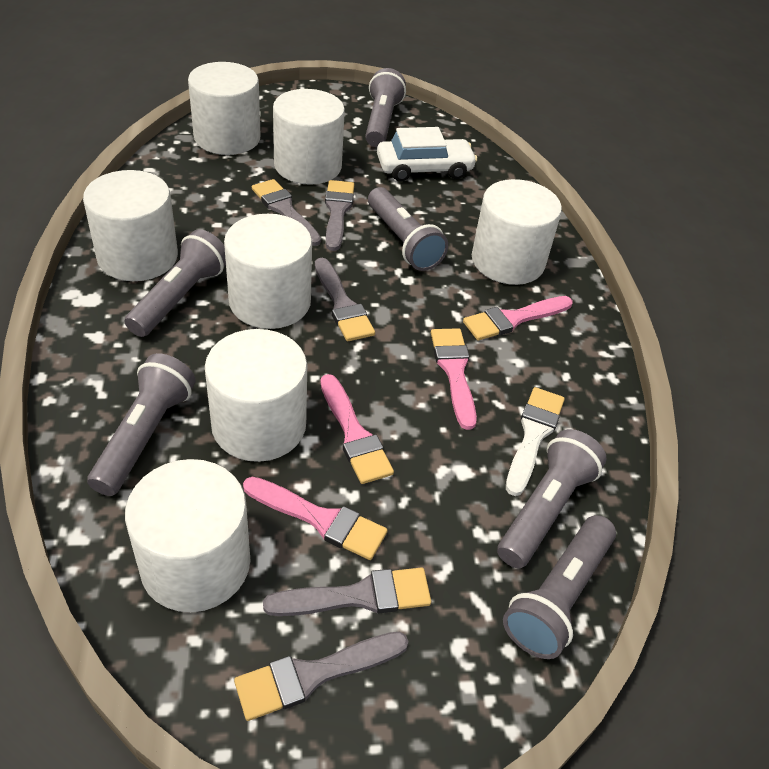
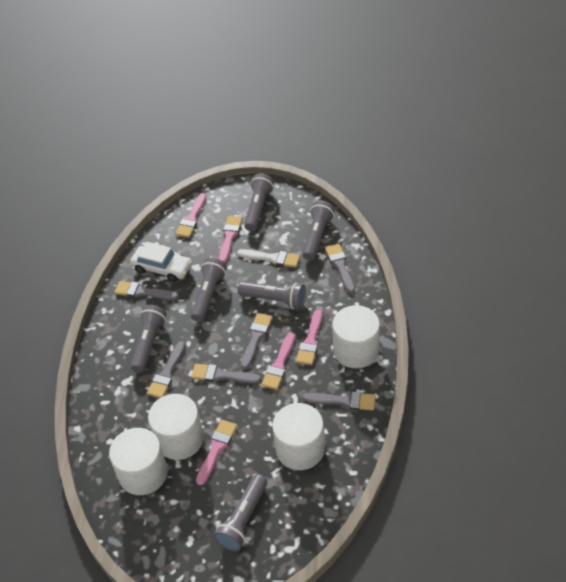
grey brush: 5 -> 6
pink brush: 4 -> 5
white cylinder: 7 -> 4

